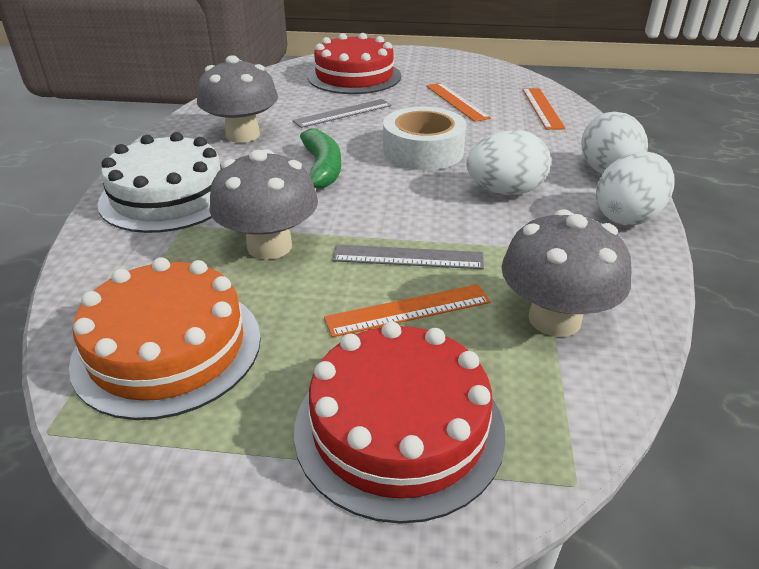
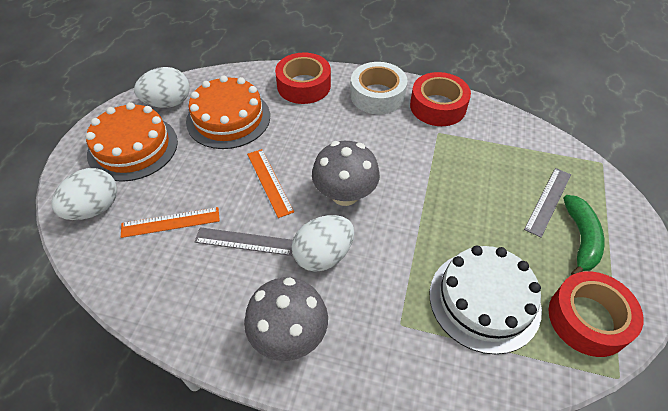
grey mushroom: 3 -> 2
orange cake: 1 -> 2
orange ruler: 3 -> 2
red cake: 2 -> 0
red tape: 0 -> 3

